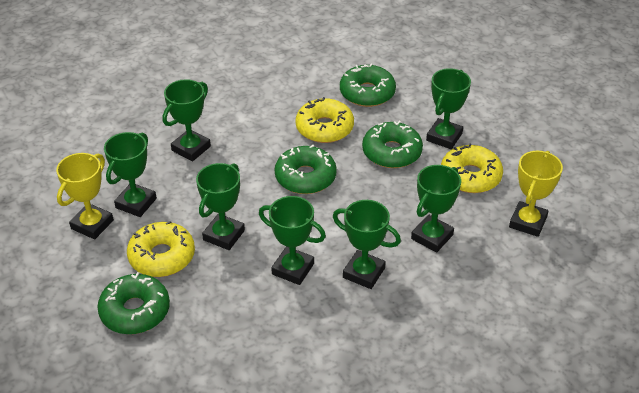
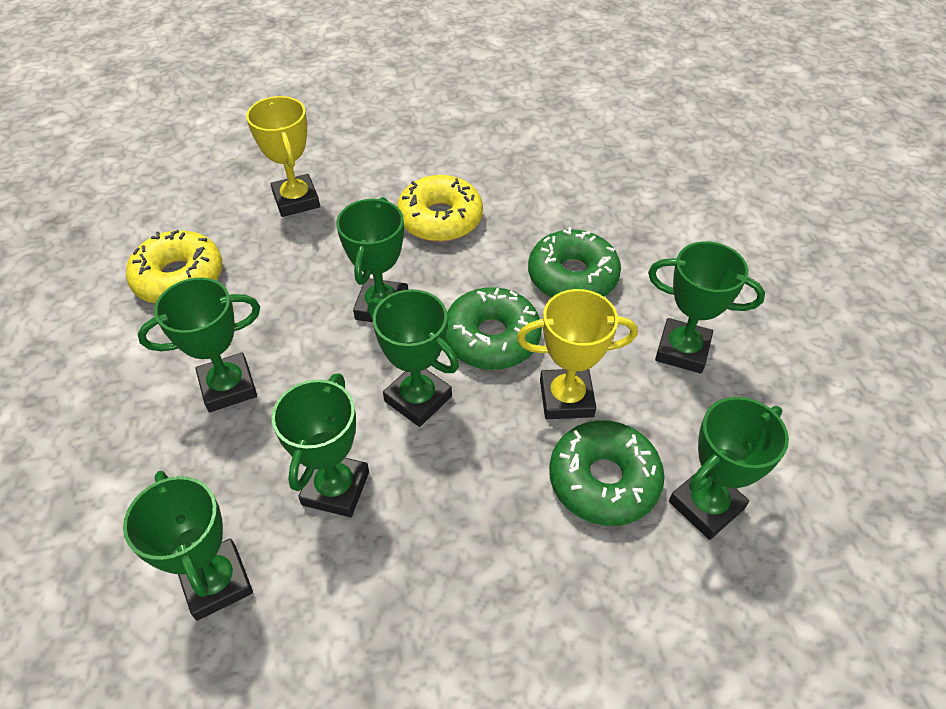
green donut: 4 -> 3
yellow donut: 3 -> 2

